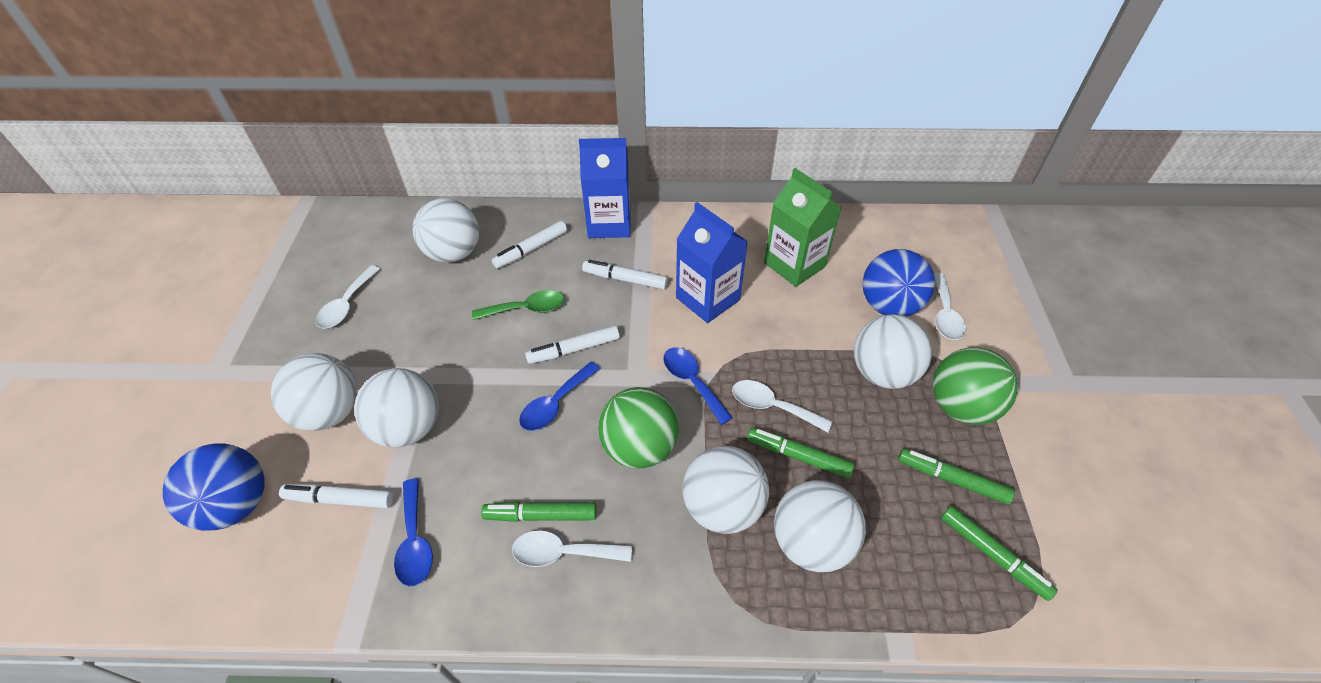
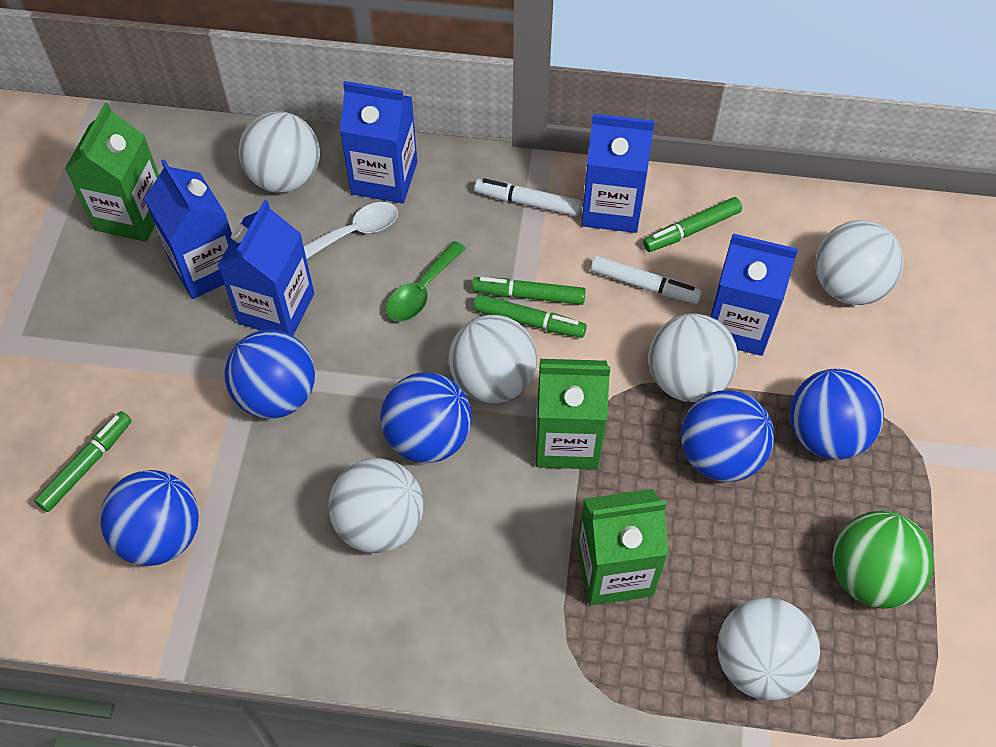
blue ball: 2 -> 5
blue carton: 2 -> 5
blue spoon: 3 -> 0
green ball: 2 -> 1
green carton: 1 -> 3
white marker: 4 -> 2
white spoon: 4 -> 1

